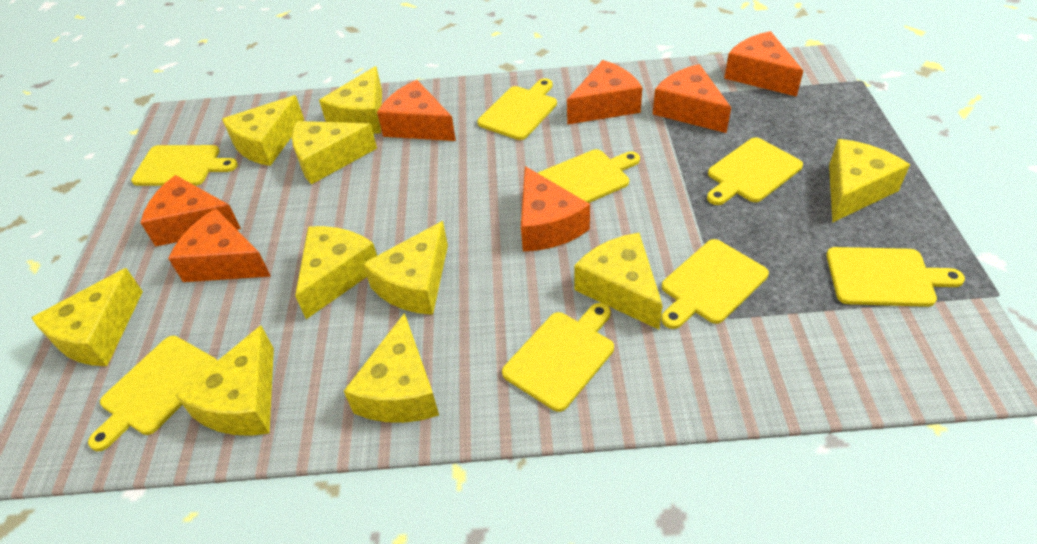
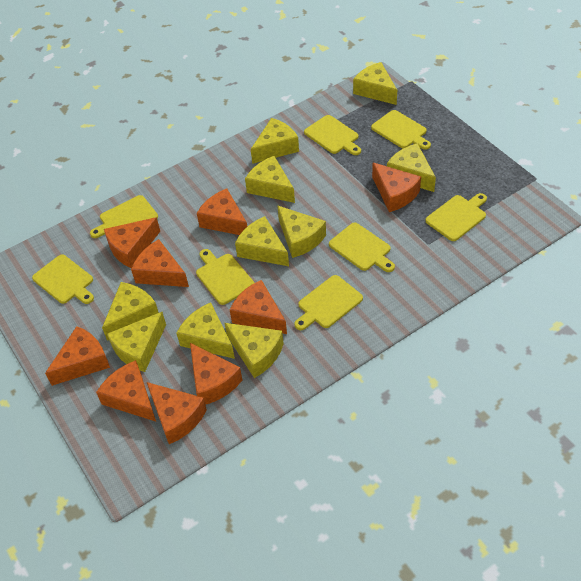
orange cheese: 7 -> 9

